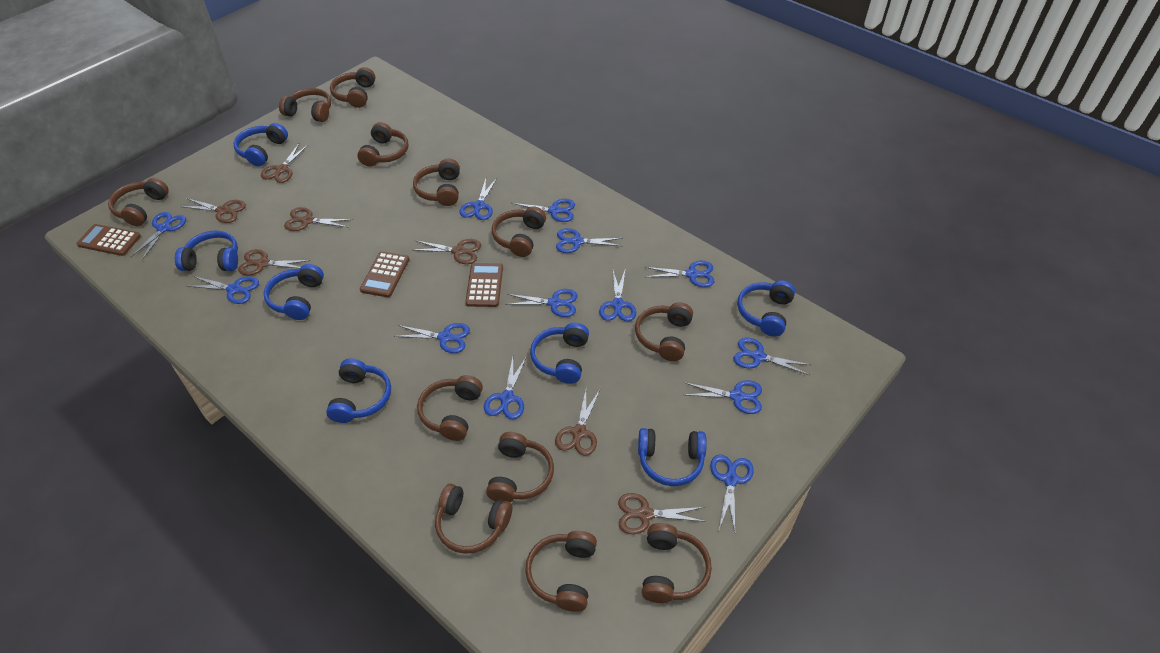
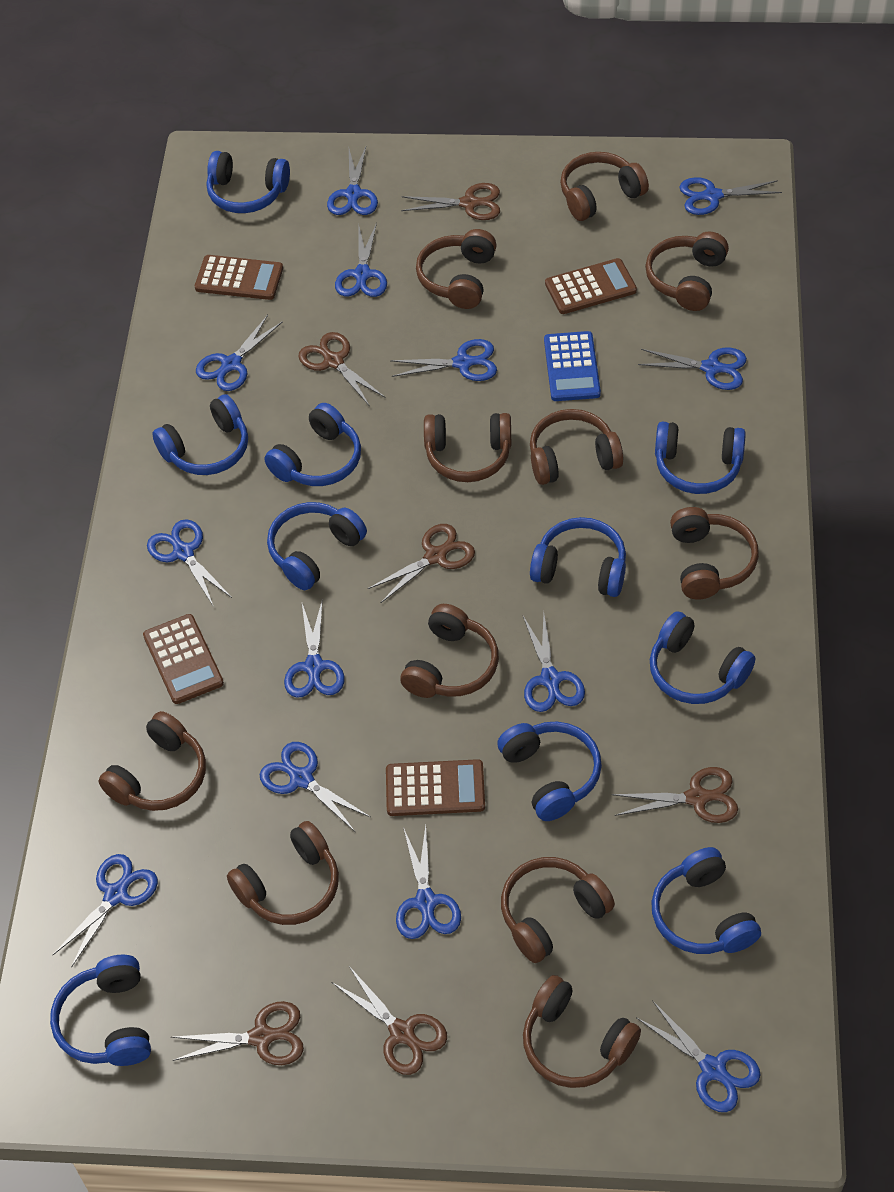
blue calculator: 0 -> 1
blue headphones: 7 -> 10
brown calculator: 3 -> 4
brown headphones: 12 -> 11
brown scissors: 7 -> 6

